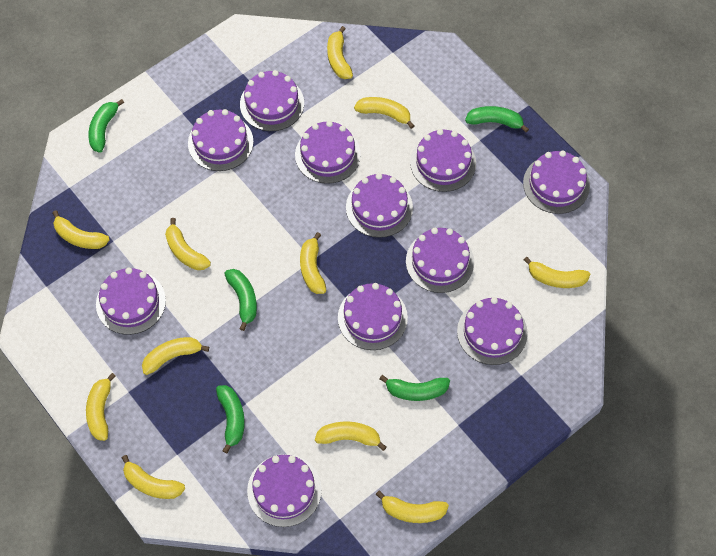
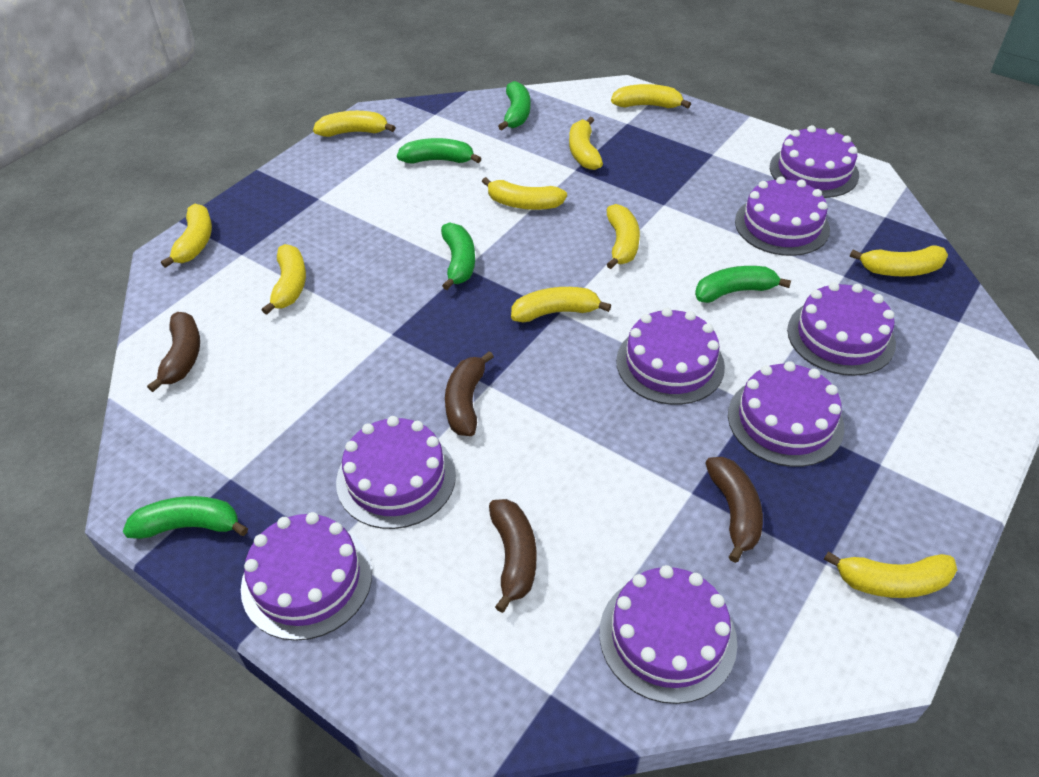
brown banana: 0 -> 4
purple cake: 11 -> 8
yellow banana: 11 -> 10

